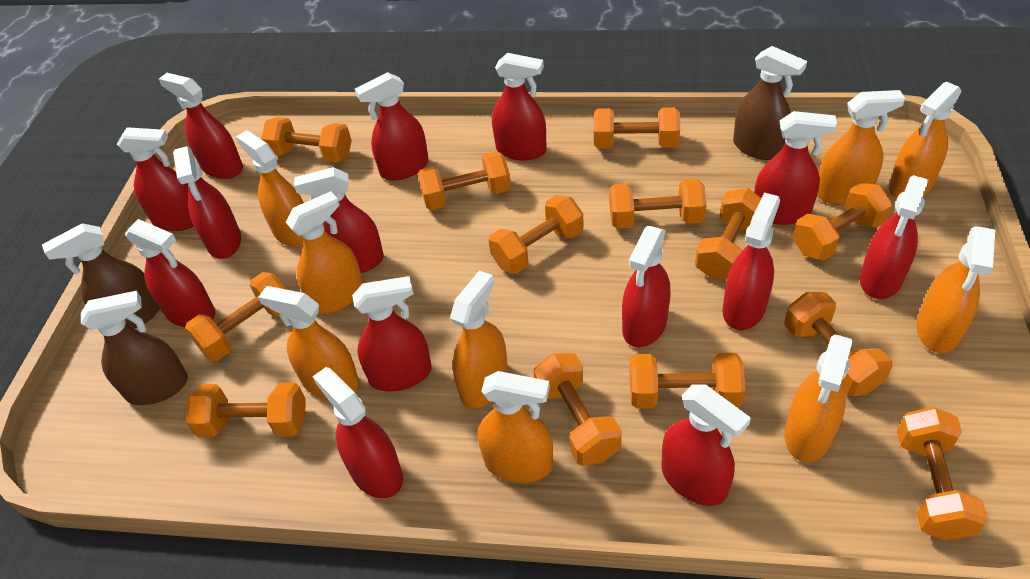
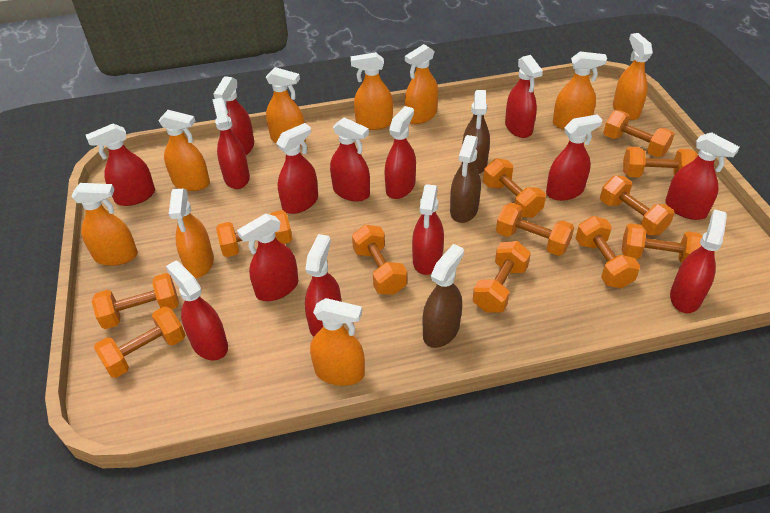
orange dumbbell: 13 -> 12

